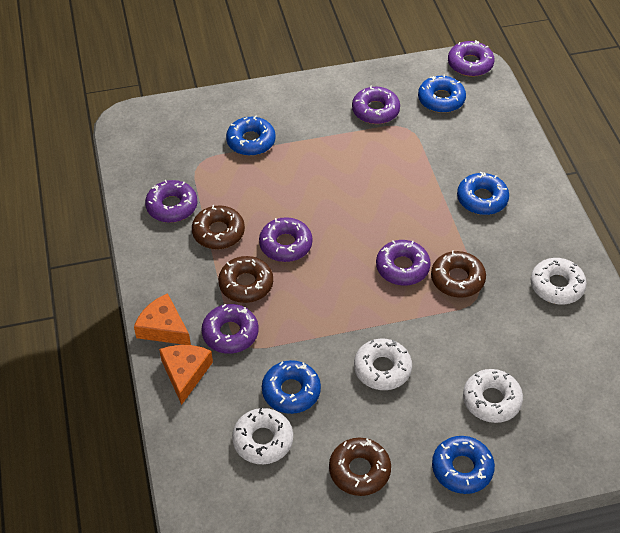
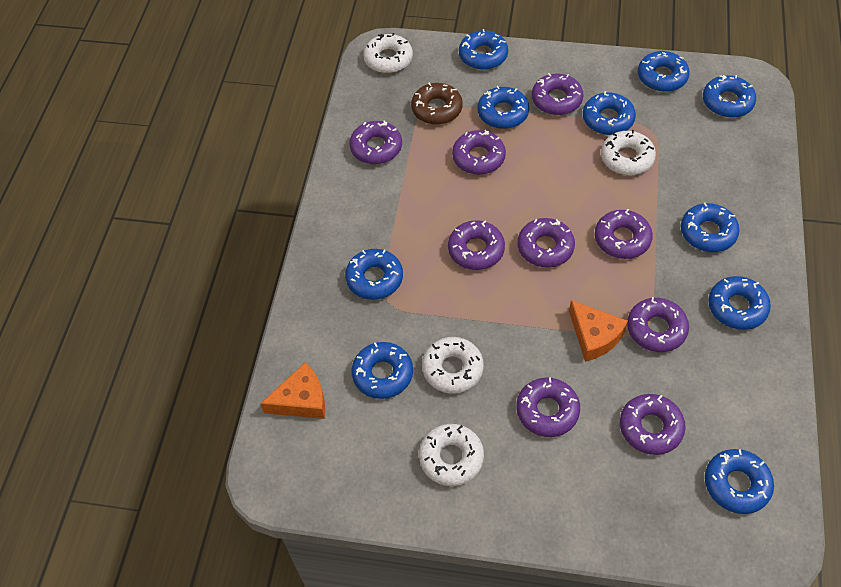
blue donut: 5 -> 10
brown donut: 4 -> 1
purple donut: 6 -> 9

